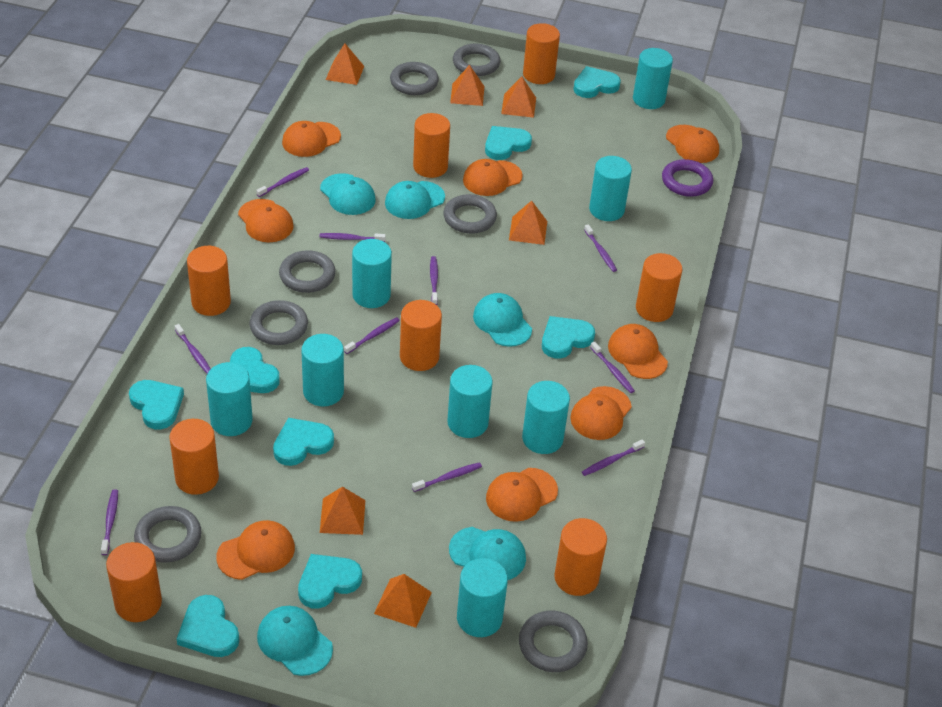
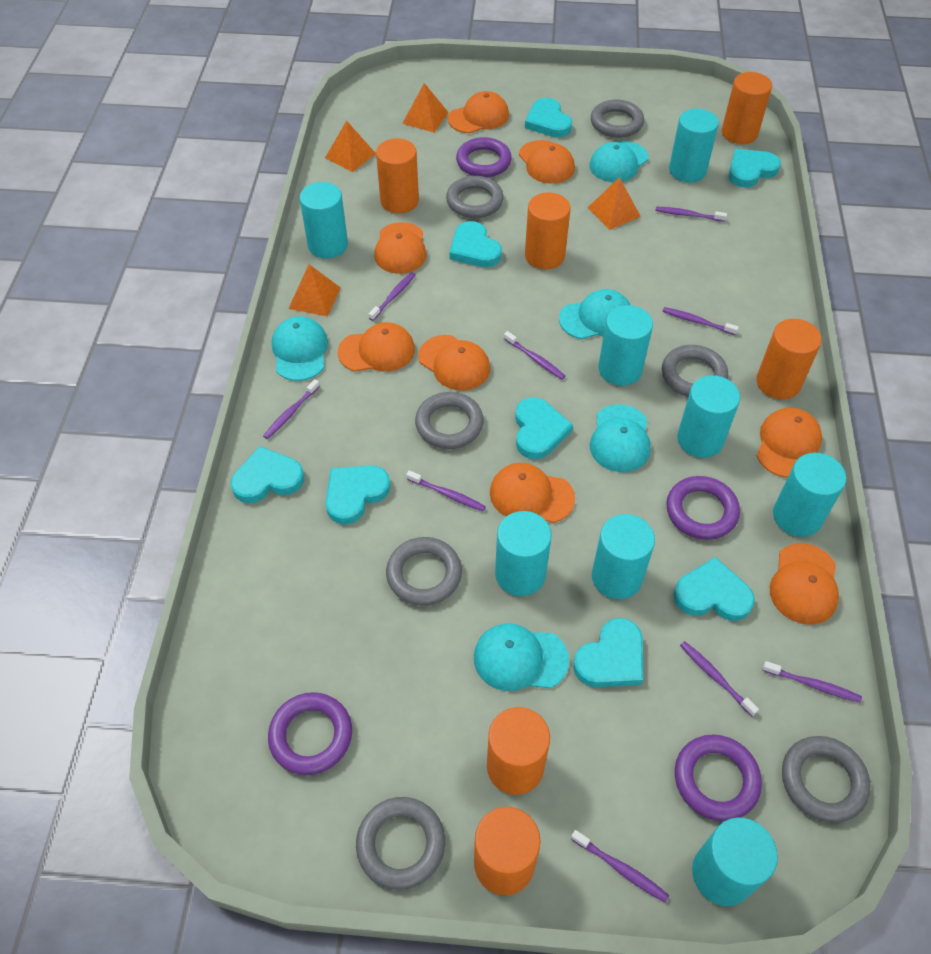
orange cylinder: 8 -> 6
orange pyramid: 6 -> 4
purple ring: 1 -> 4
purple toothbrush: 10 -> 9

